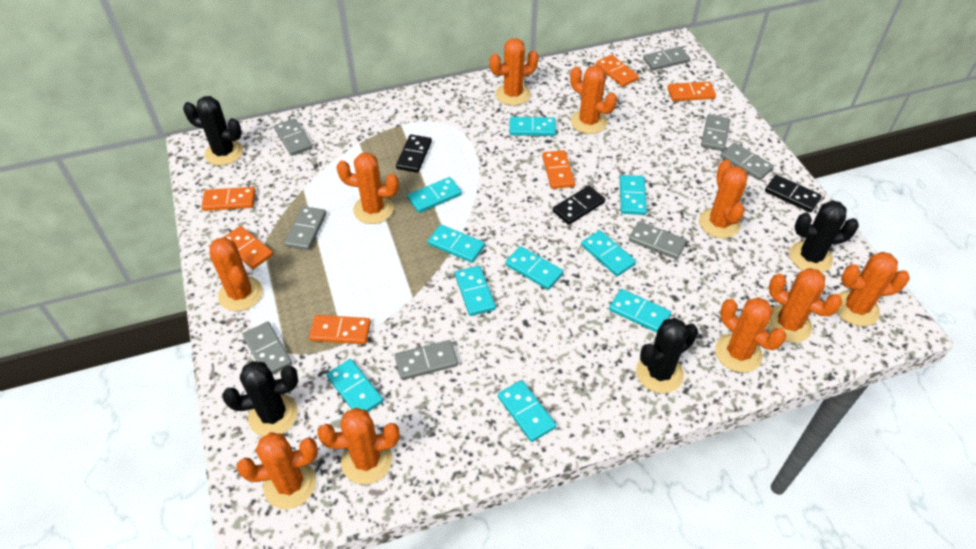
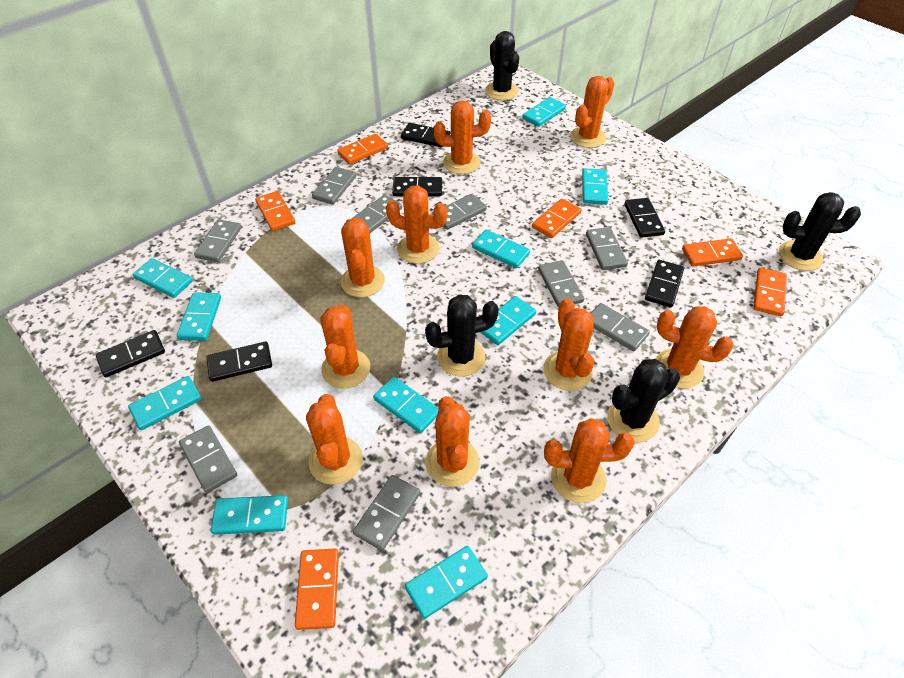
black domino: 3 -> 6
grey domino: 8 -> 9

